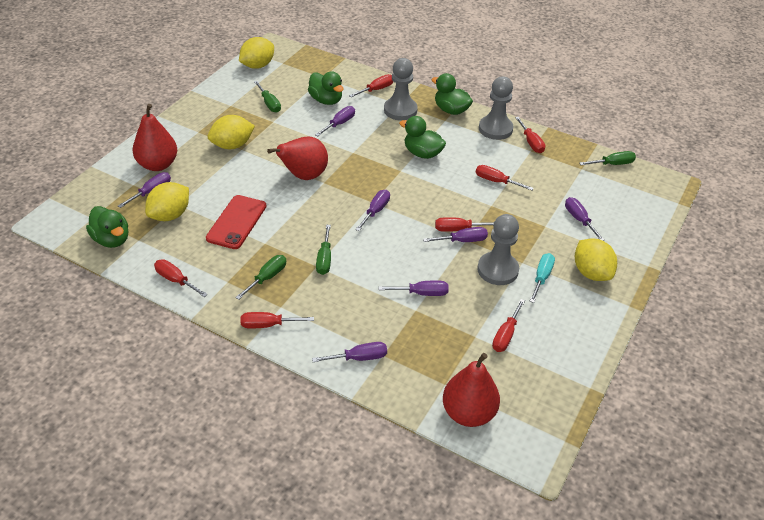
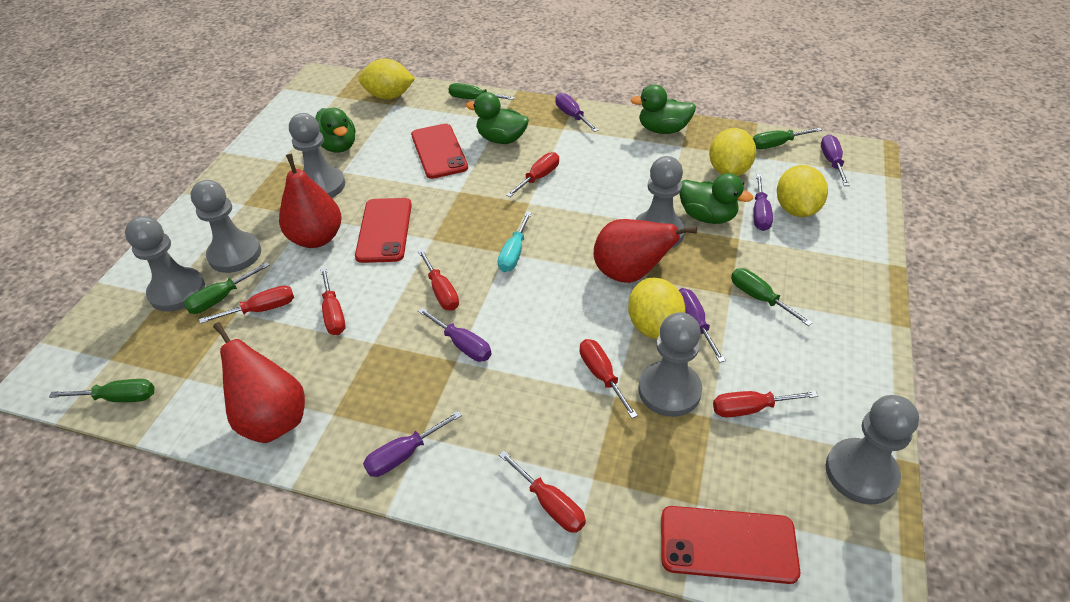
green screwdriver: 4 -> 5
grey pawn: 3 -> 6
purple screwdriver: 7 -> 6
red phone: 1 -> 3

